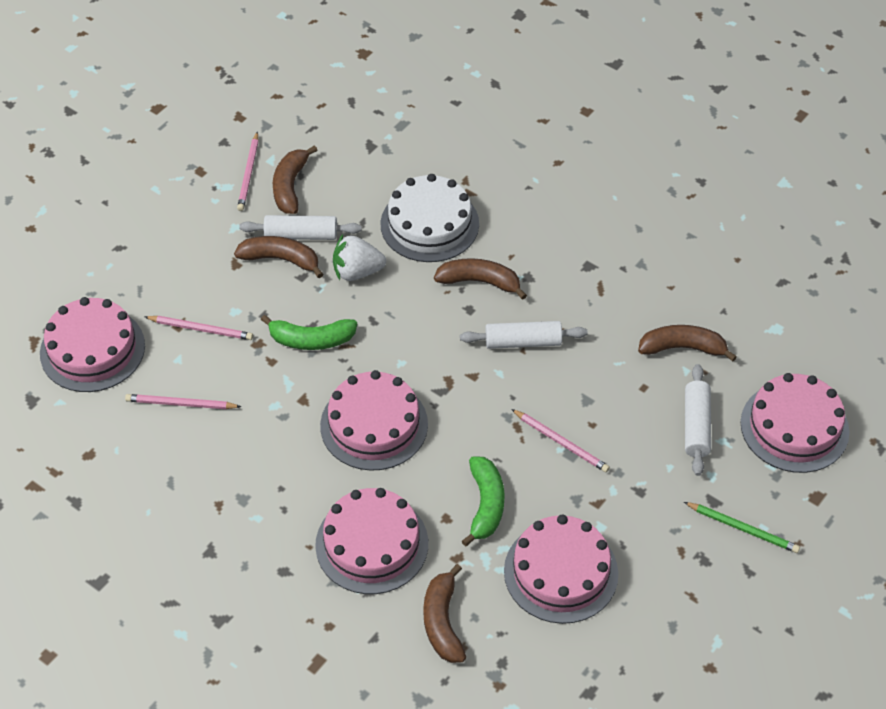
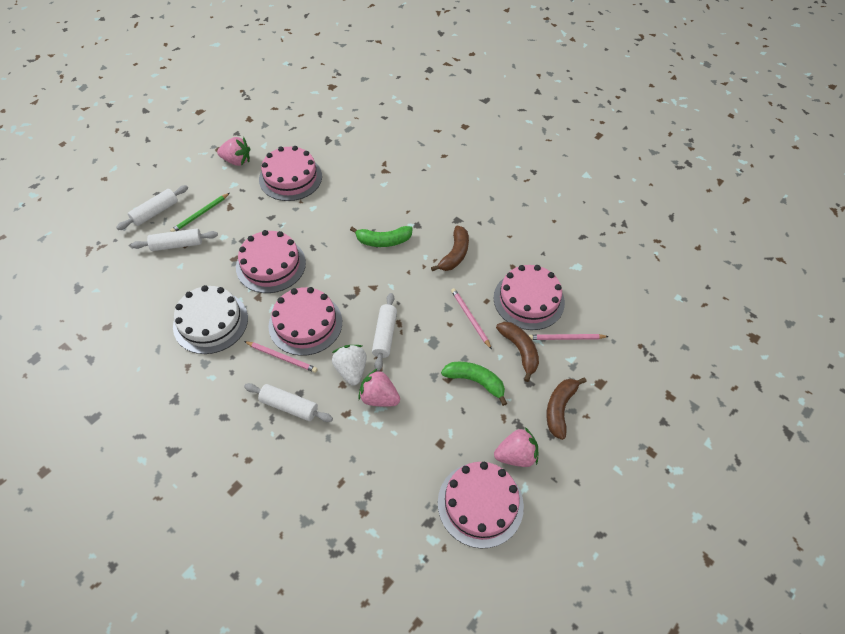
brown banana: 5 -> 3
pink pencil: 4 -> 3
pink strawberry: 0 -> 3
white rolling pin: 3 -> 4

